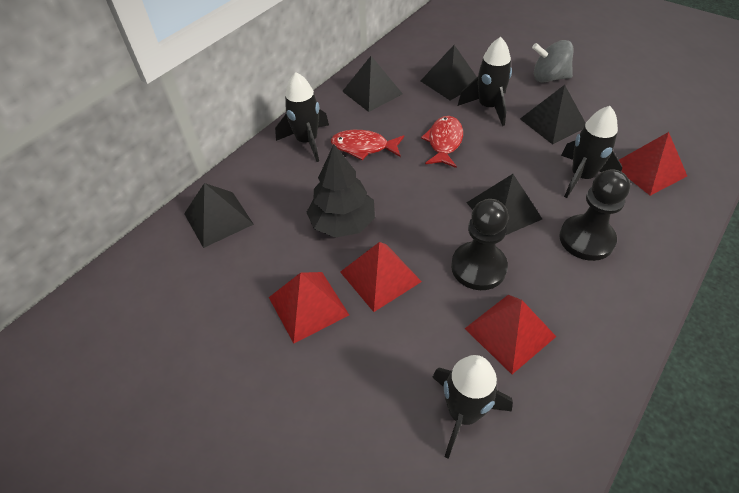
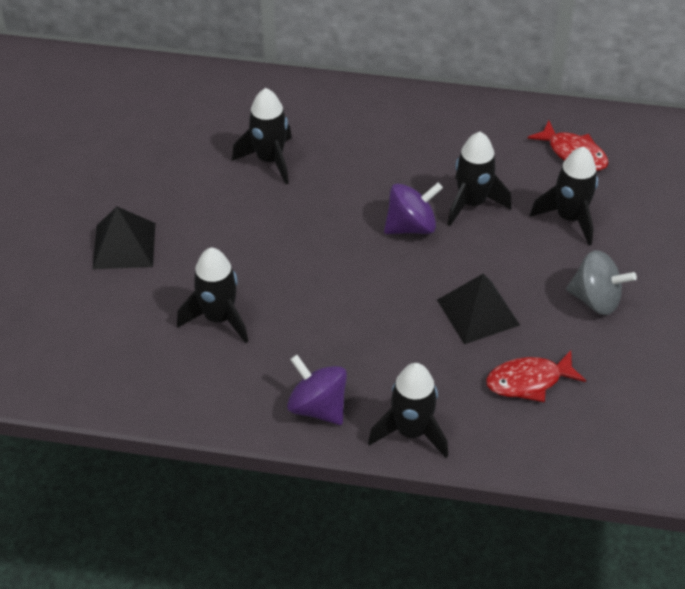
black pawn: 2 -> 0
black pyramid: 5 -> 2
black rocket: 4 -> 5
black tree: 1 -> 0
purple spinning top: 0 -> 2
red pyramid: 4 -> 0

